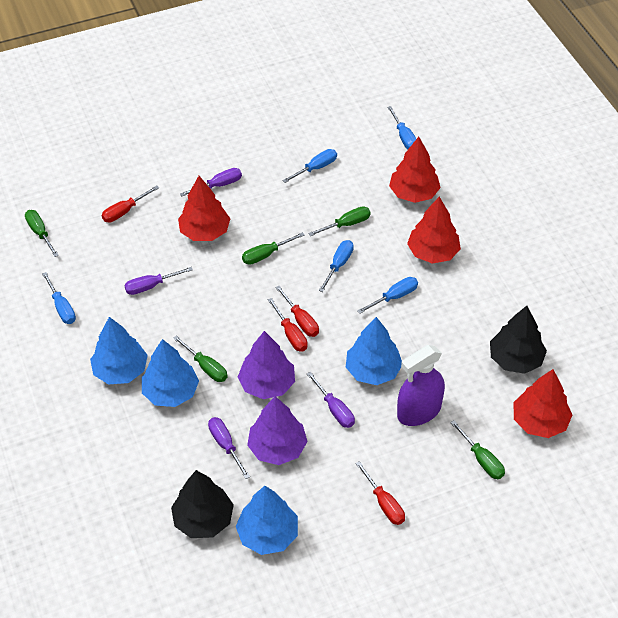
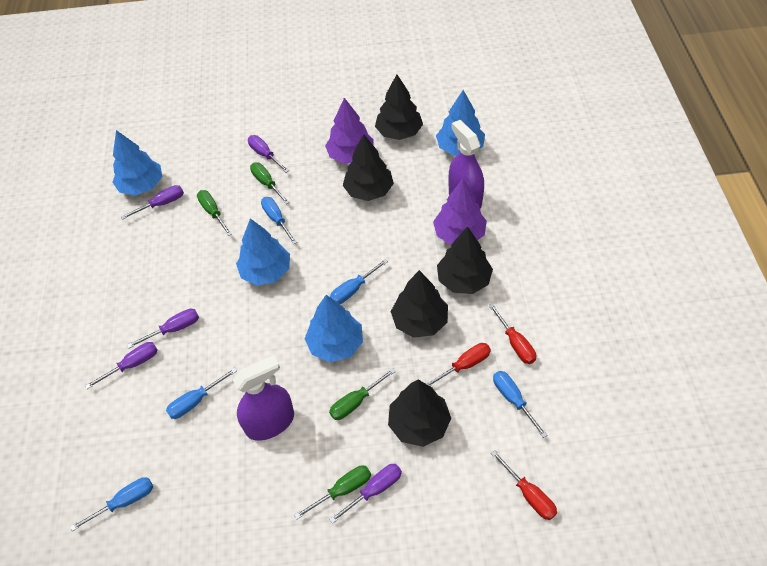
black tree: 2 -> 5
green screwdriver: 5 -> 4
purple screwdriver: 4 -> 5
purple spray bottle: 1 -> 2
red screwdriver: 4 -> 3
red tree: 4 -> 0

